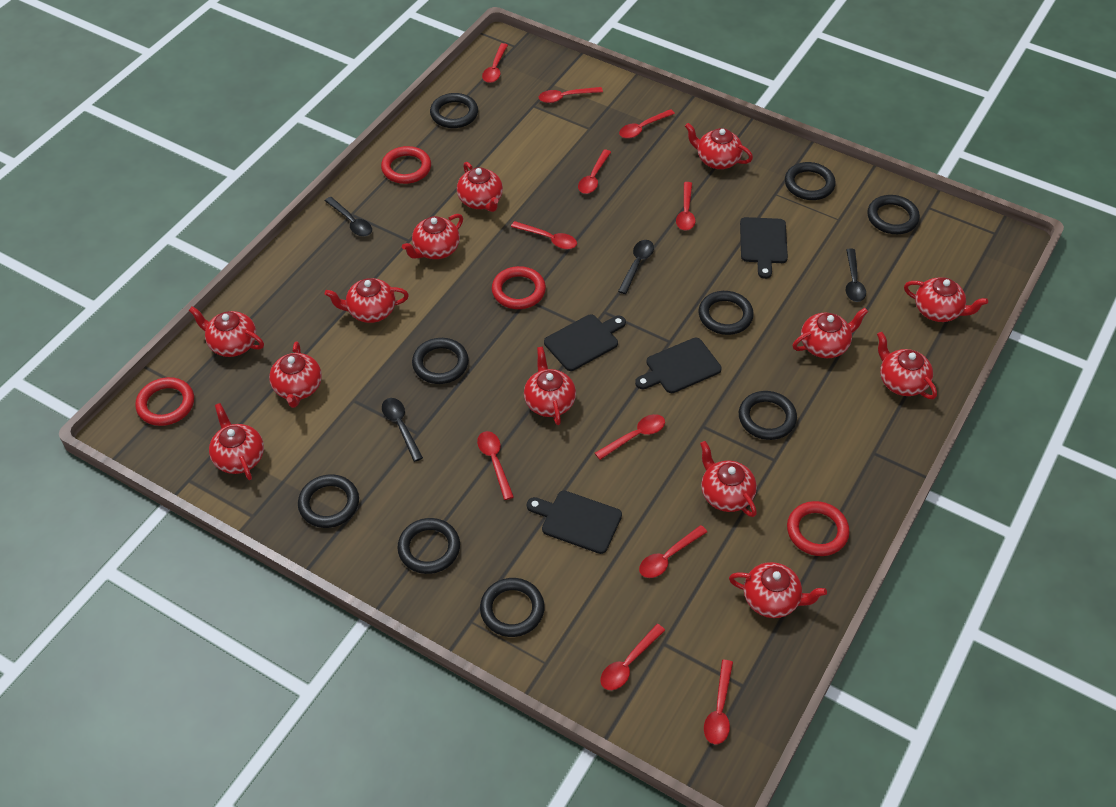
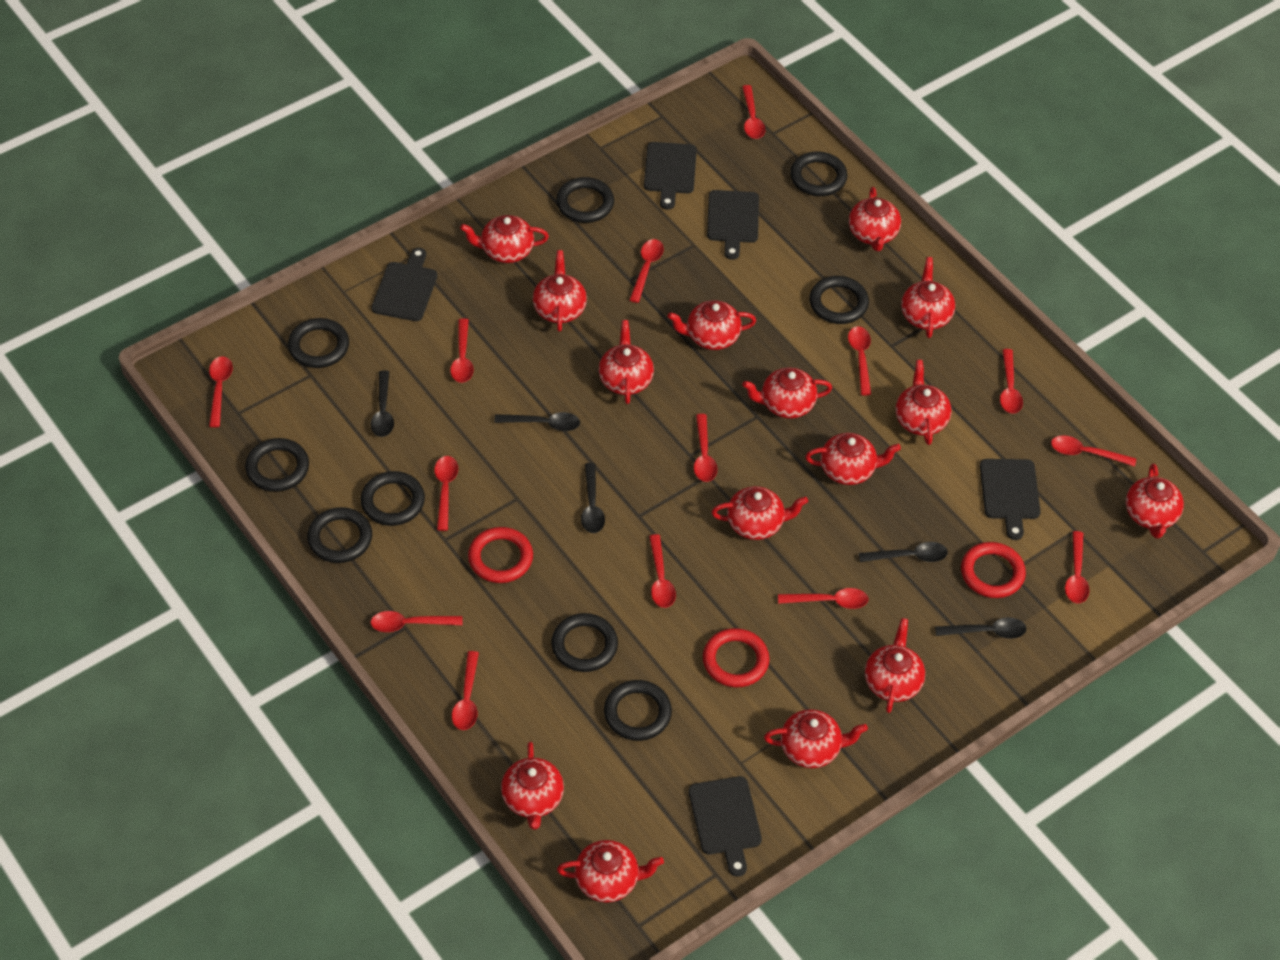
black cutting board: 4 -> 5
black spoon: 4 -> 5
red ring: 4 -> 3
red spoon: 11 -> 14
red teapot: 13 -> 15

